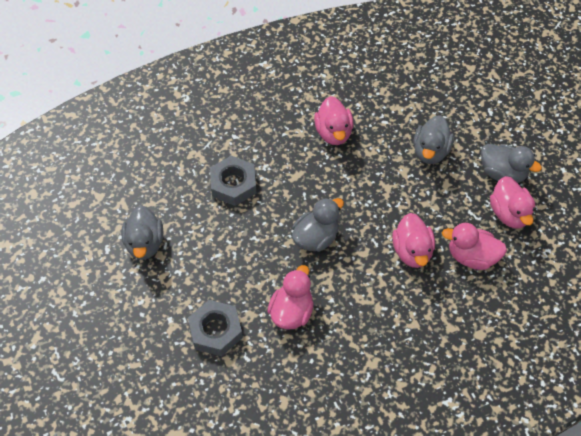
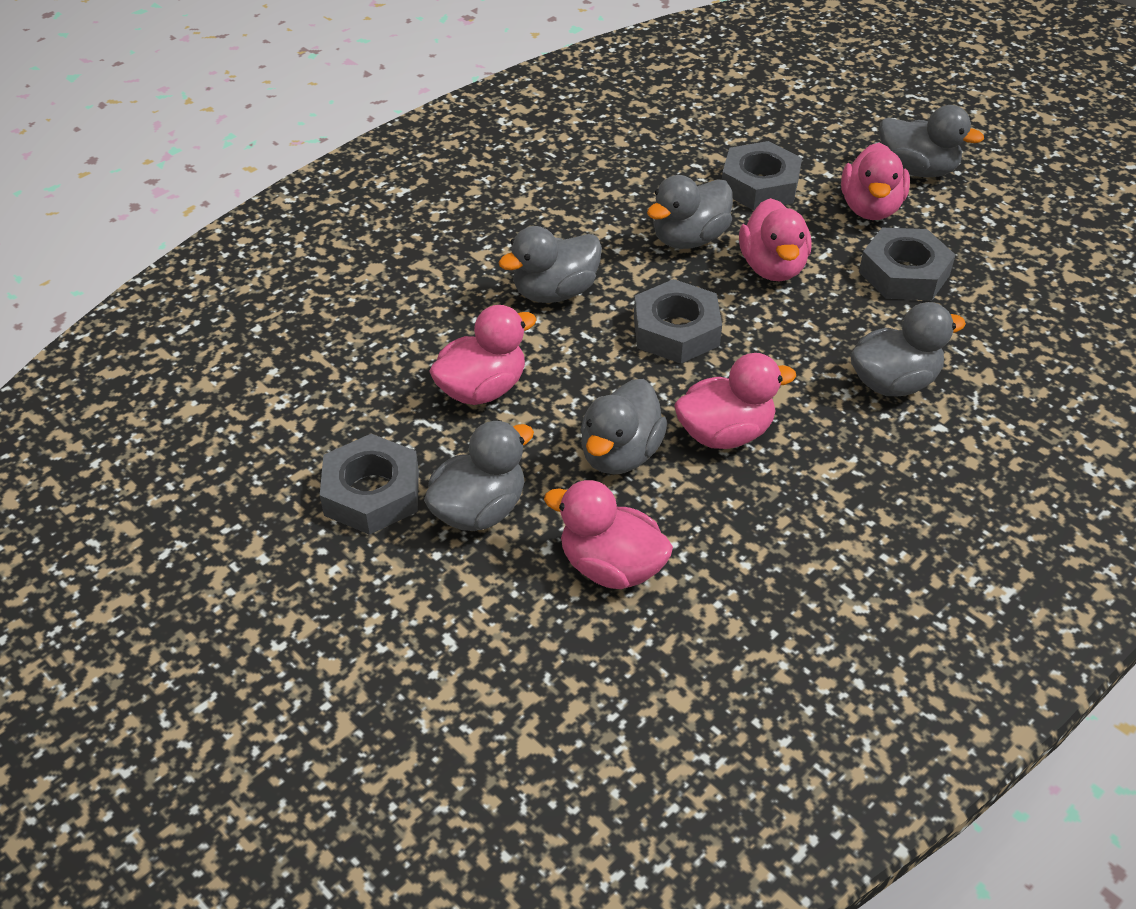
grey duck: 4 -> 6
grey nut: 2 -> 4

